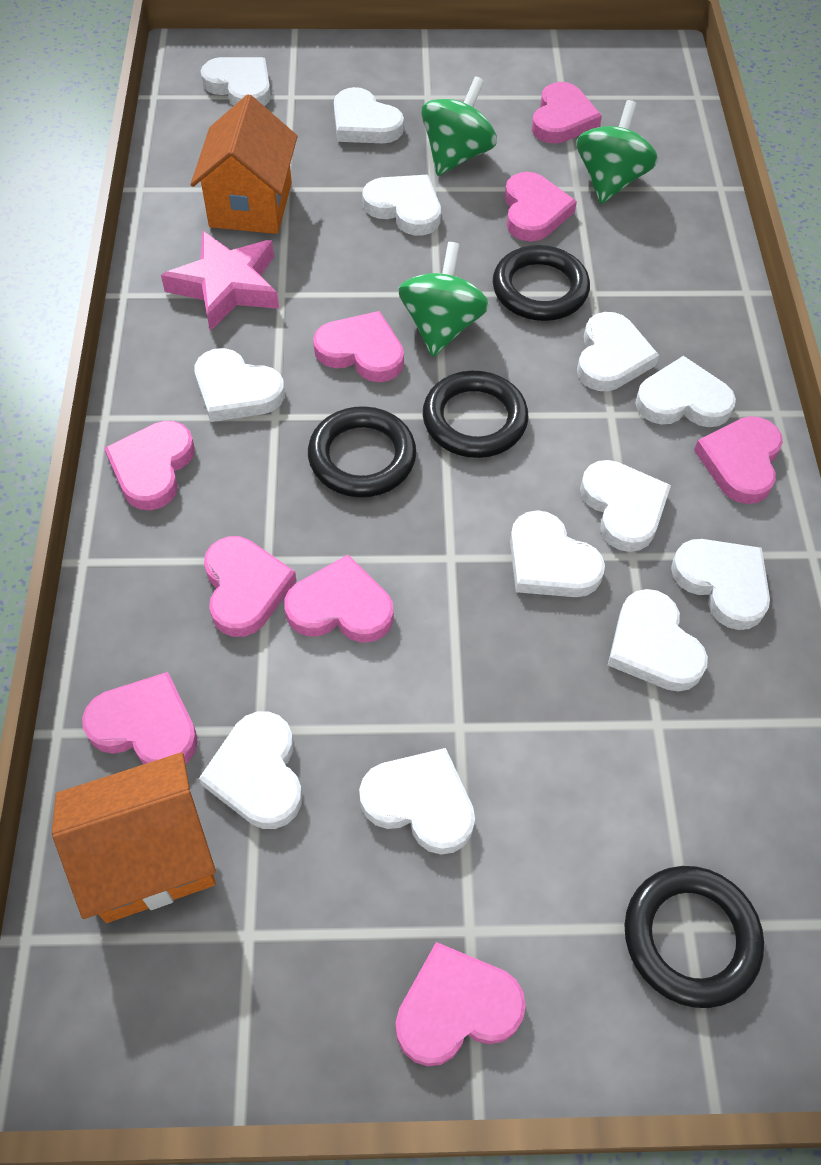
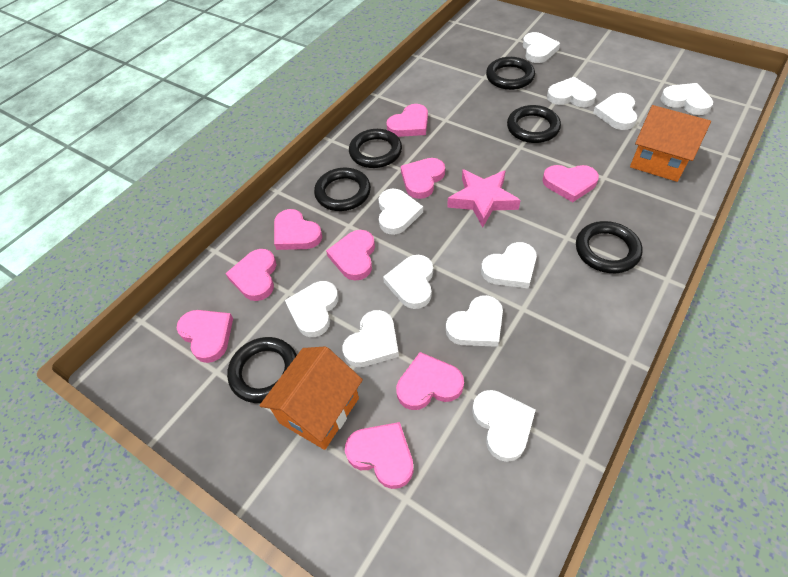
black ring: 4 -> 6
green spinning top: 3 -> 0
white heart: 12 -> 11

